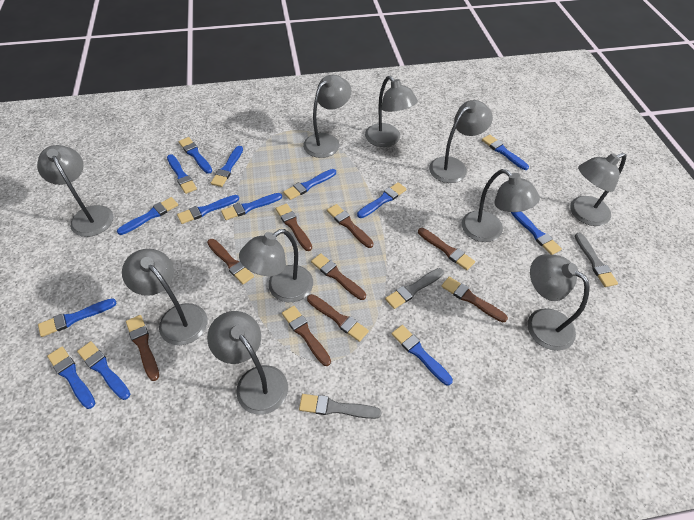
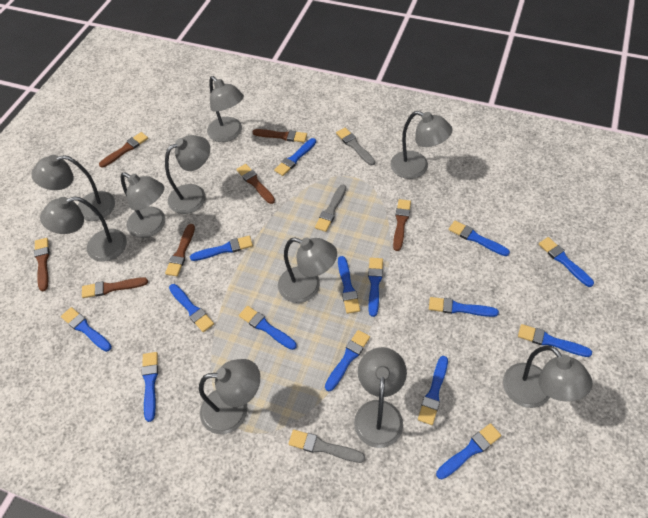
blue brush: 14 -> 15
brown brush: 9 -> 7

